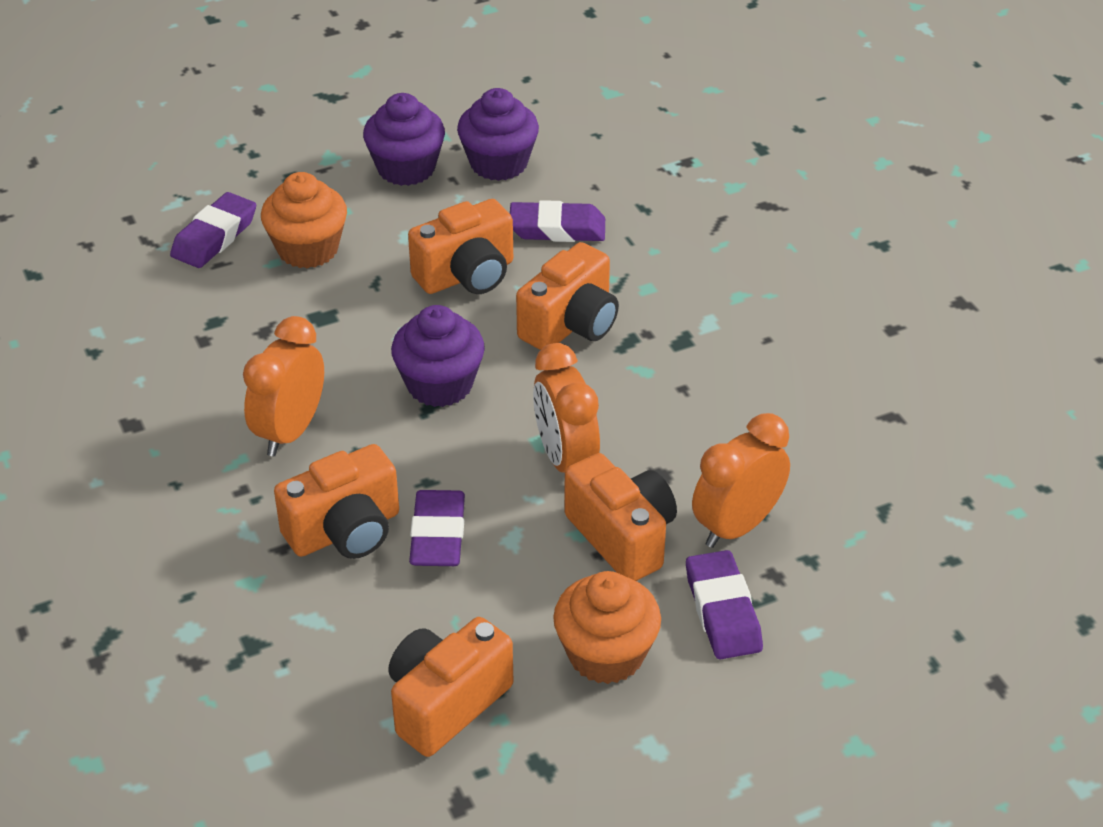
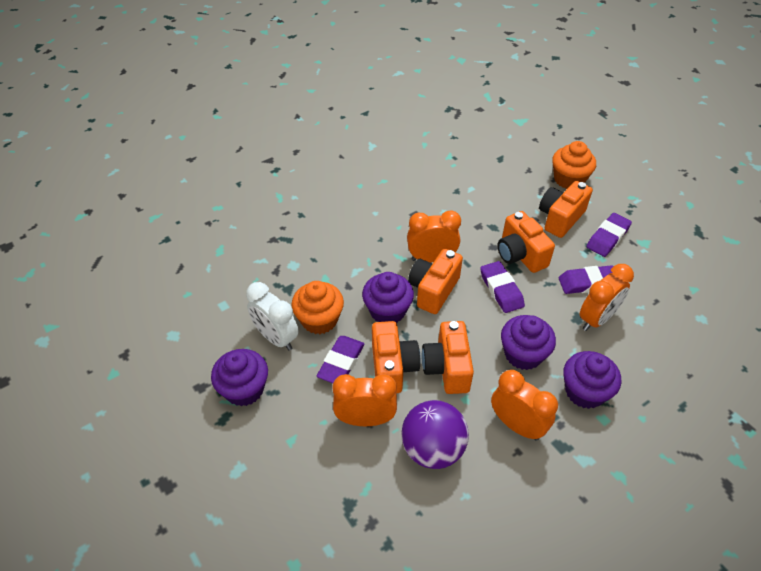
orange clock: 3 -> 4
purple ball: 0 -> 1
purple cupcake: 3 -> 4
white clock: 0 -> 1

